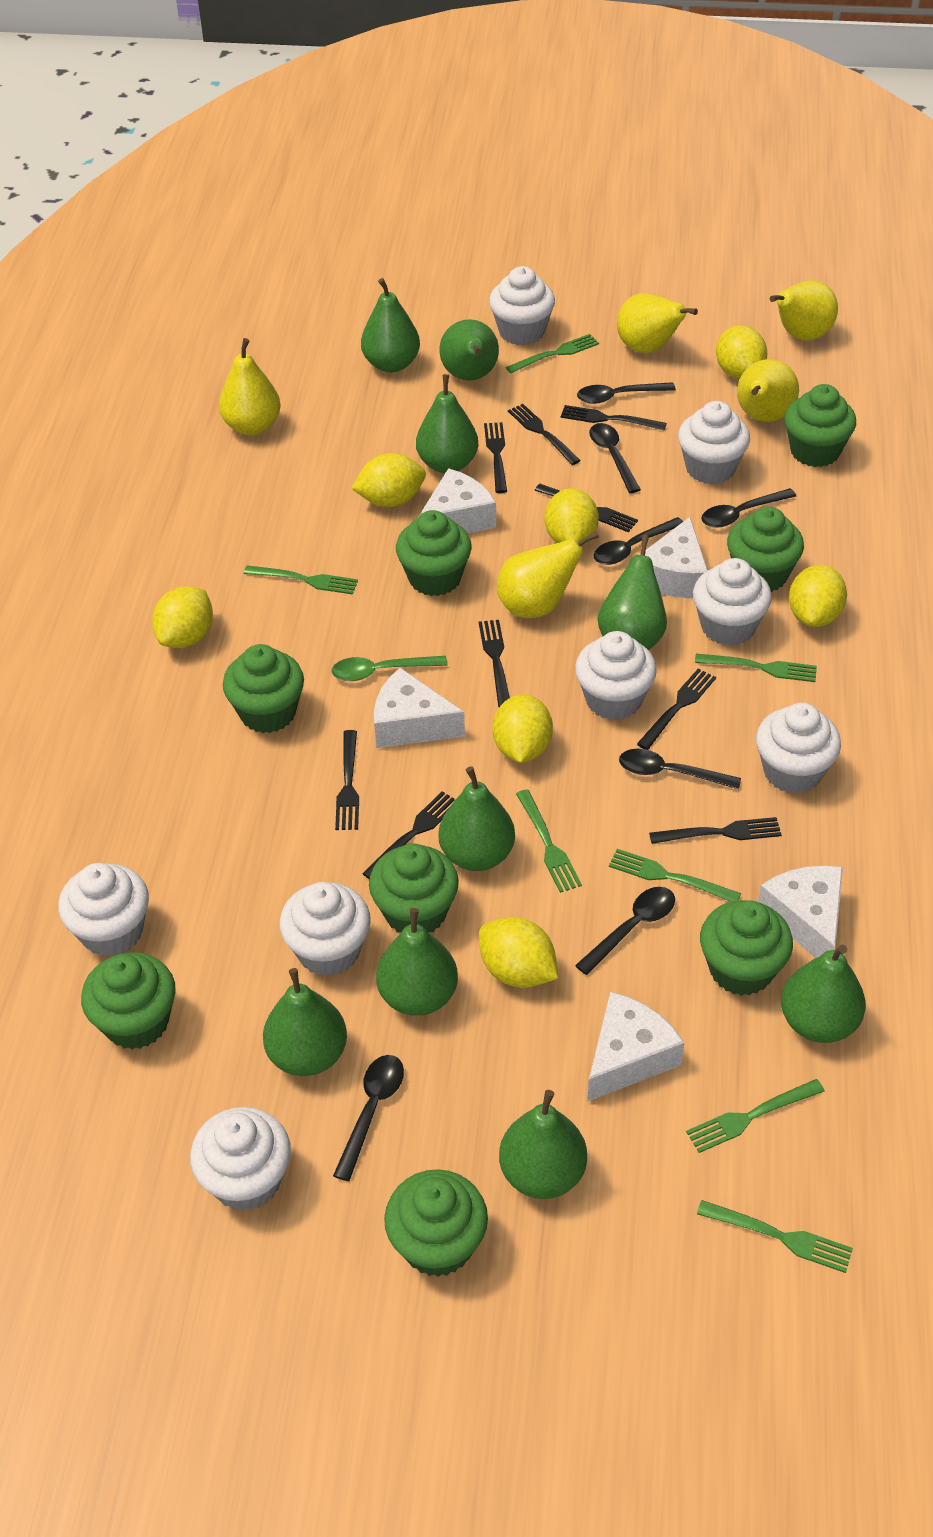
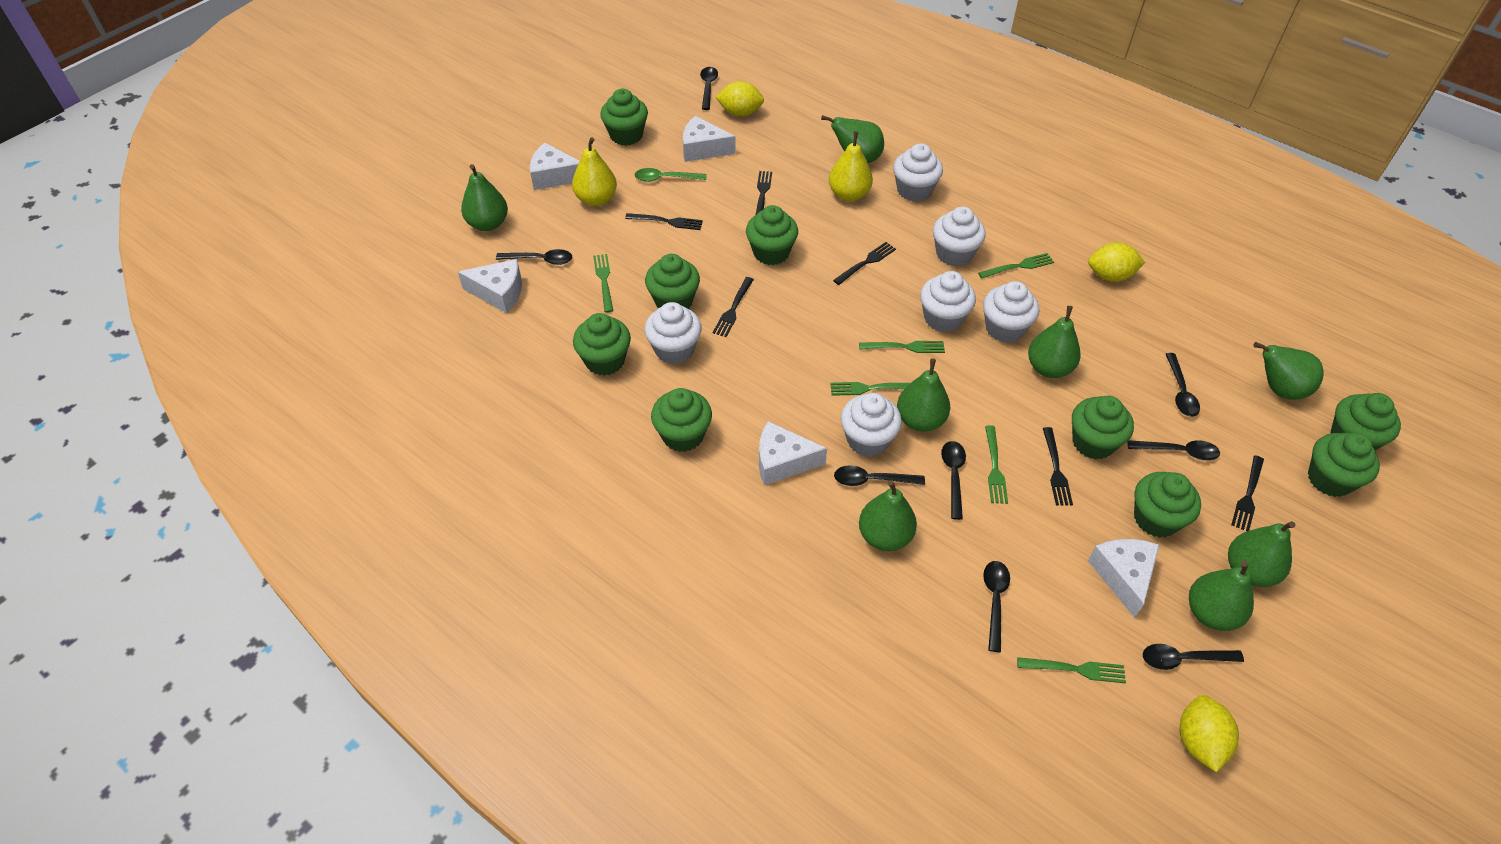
black fork: 9 -> 6
black spoon: 7 -> 8
green cupcake: 8 -> 9
green fork: 7 -> 6
green pear: 9 -> 8
white cupcake: 8 -> 6
yellow lemon: 7 -> 3
yellow pear: 5 -> 2

